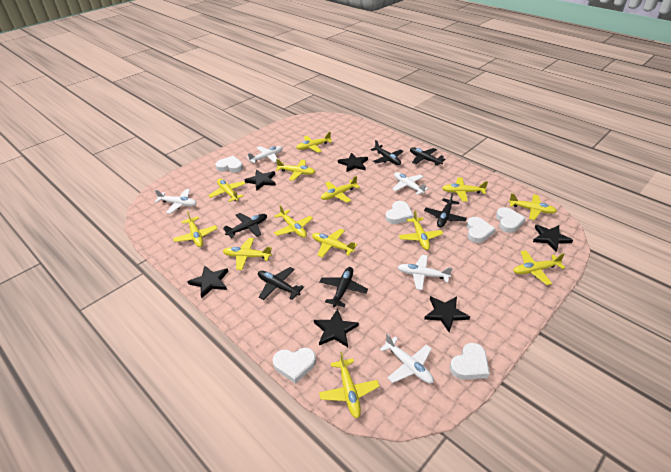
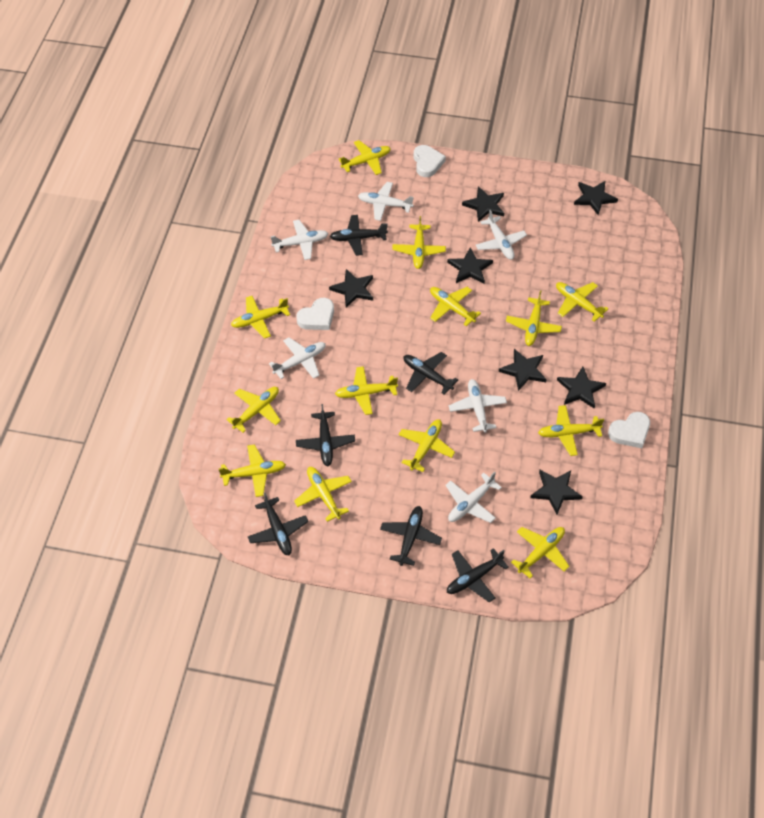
black star: 6 -> 7
white heart: 6 -> 3
white plane: 5 -> 6

